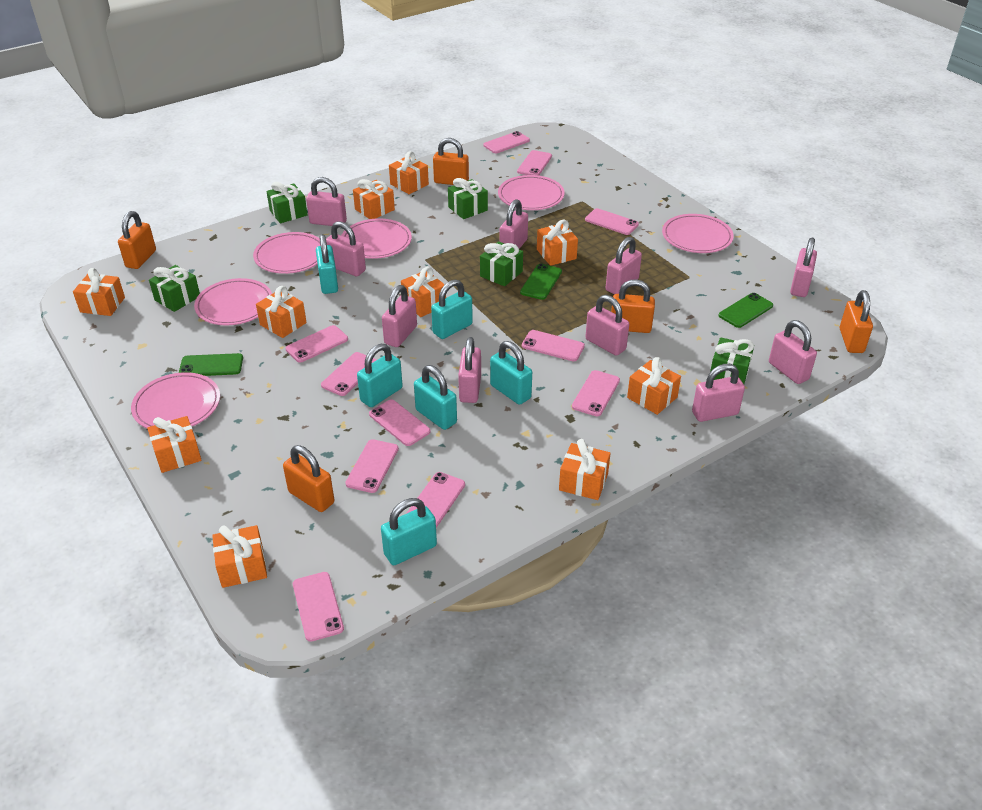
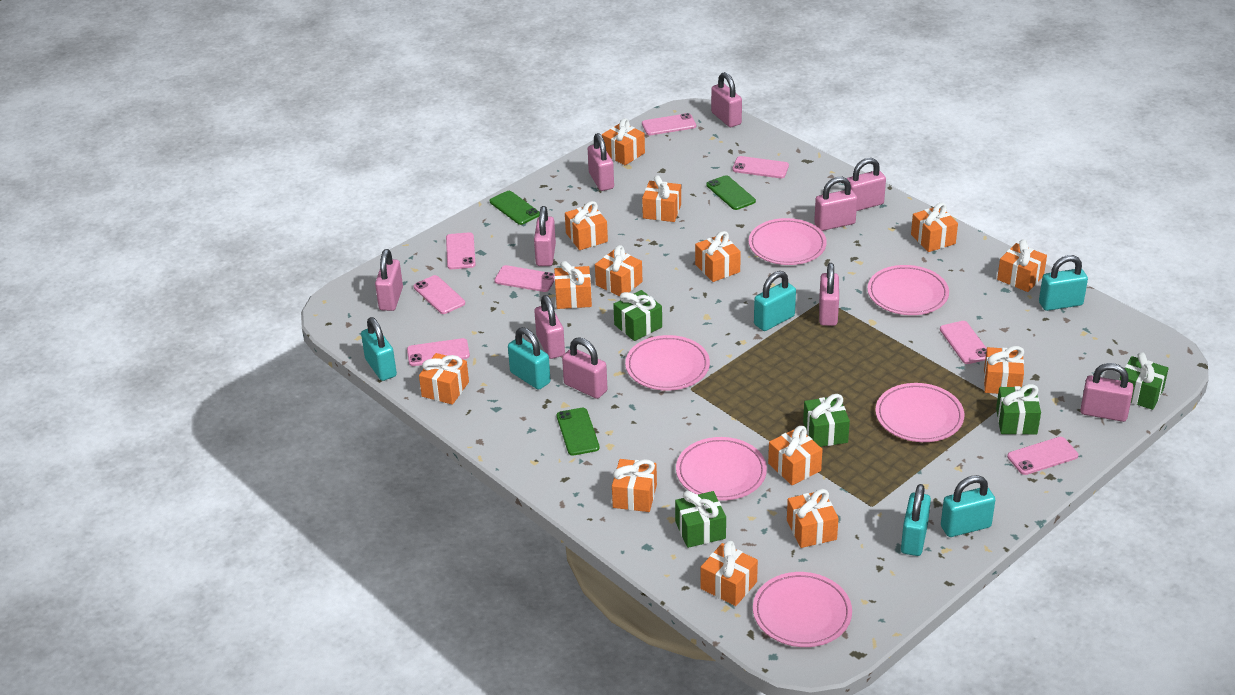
orange gift: 10 -> 14
orange padlock: 5 -> 0
pink phone: 11 -> 8

